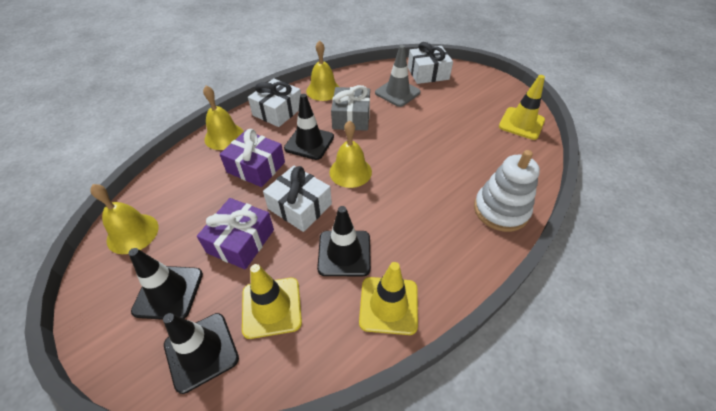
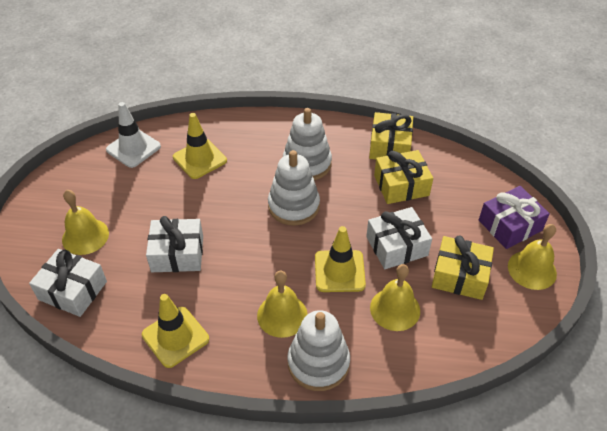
black traffic cone: 4 -> 0
grey gift: 1 -> 0
grey traffic cone: 1 -> 0
purple gift: 2 -> 1
white stacking toy: 1 -> 3
white traffic cone: 0 -> 1
yellow gift: 0 -> 3

